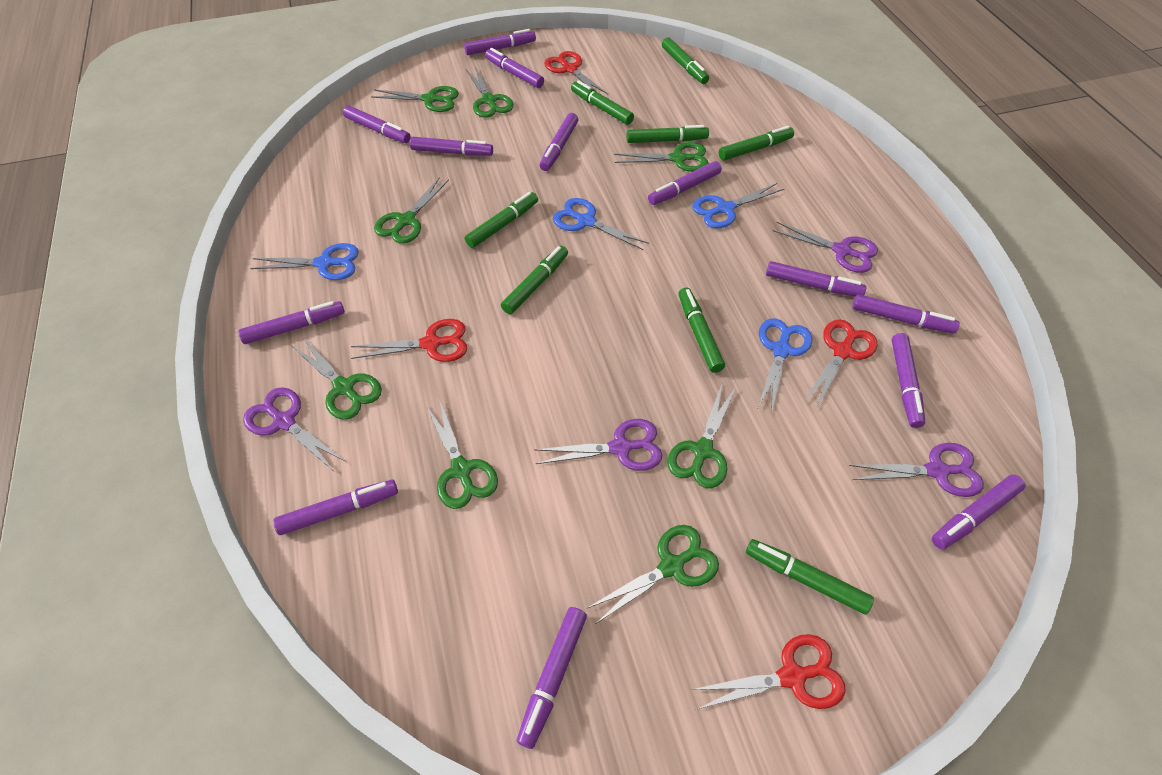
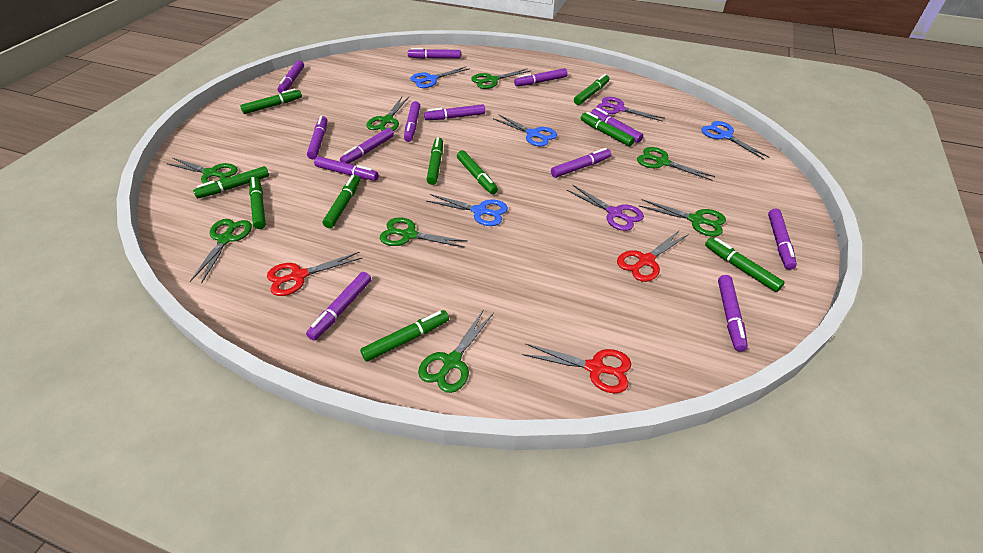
green marker: 8 -> 10
purple scissors: 4 -> 2
red scissors: 4 -> 3

